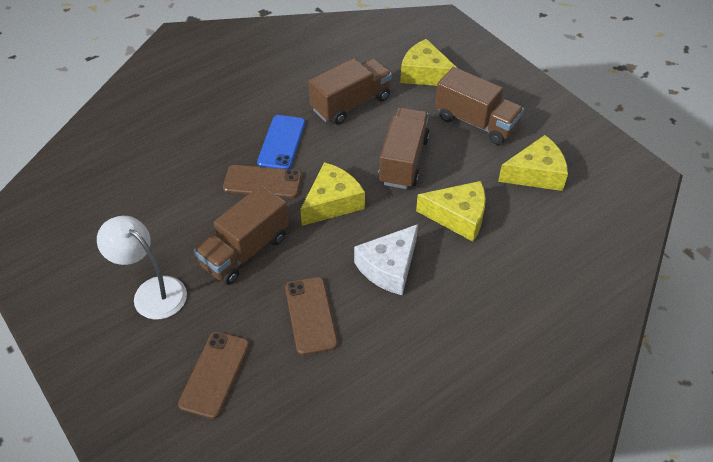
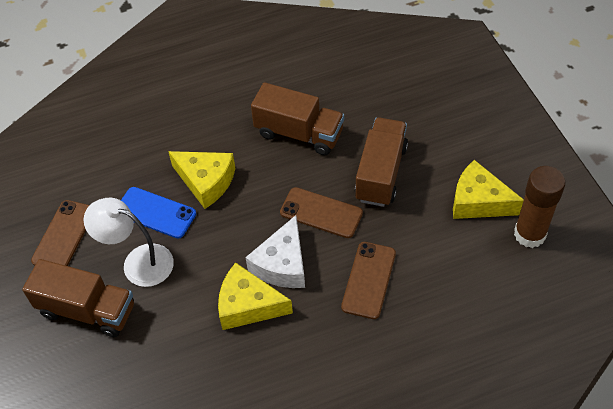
brown glue stick: 0 -> 1
brown truck: 4 -> 3
yellow cheese: 4 -> 3

